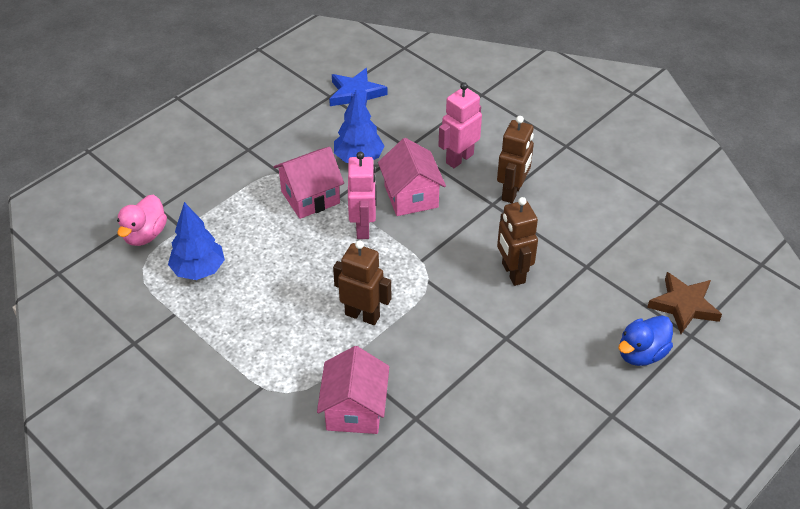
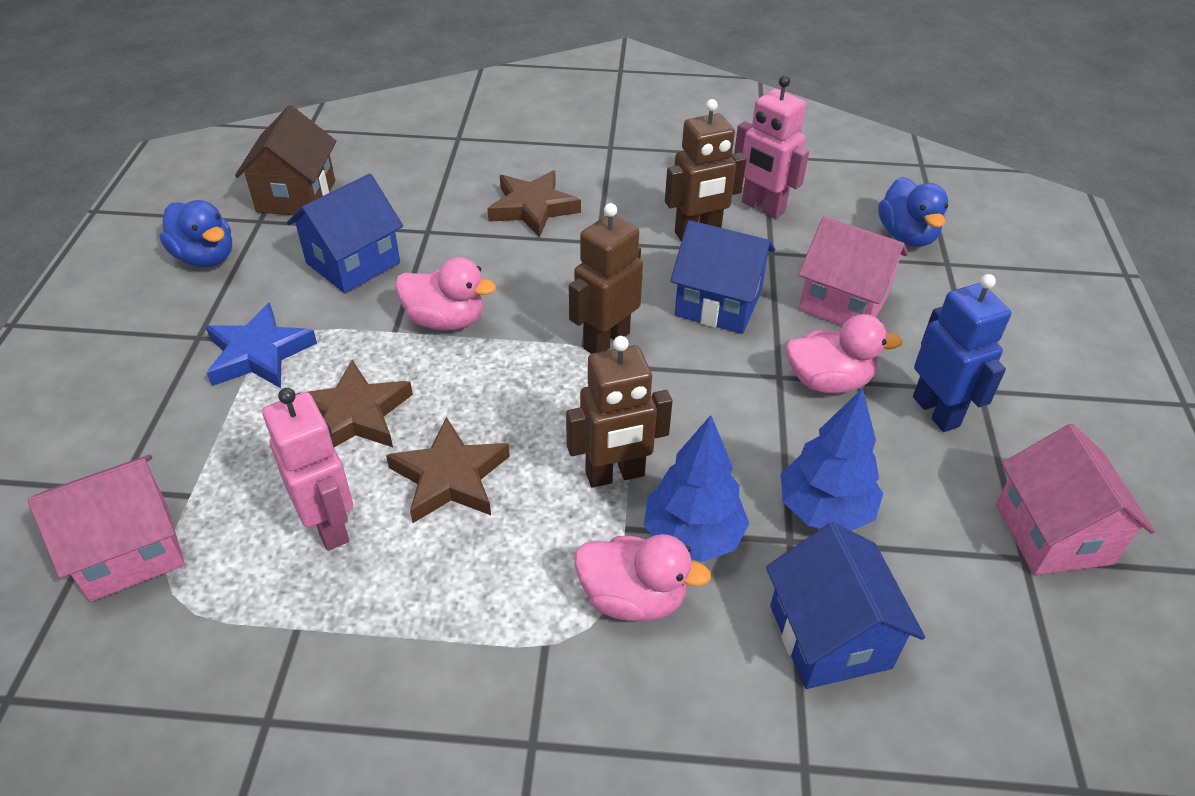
blue duck: 1 -> 2
blue house: 0 -> 3
blue robot: 0 -> 1
brown house: 0 -> 1
brown star: 1 -> 3
pink duck: 1 -> 3

